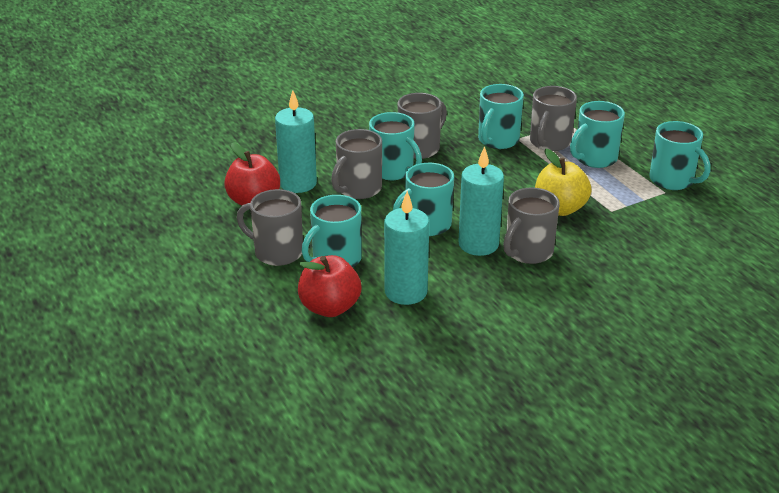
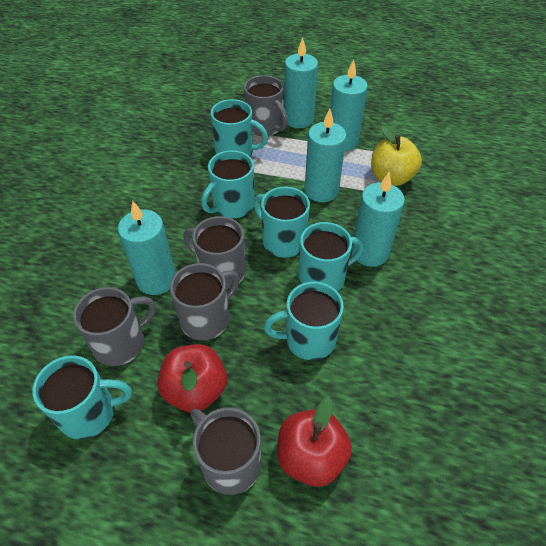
turquoise candle: 3 -> 5

